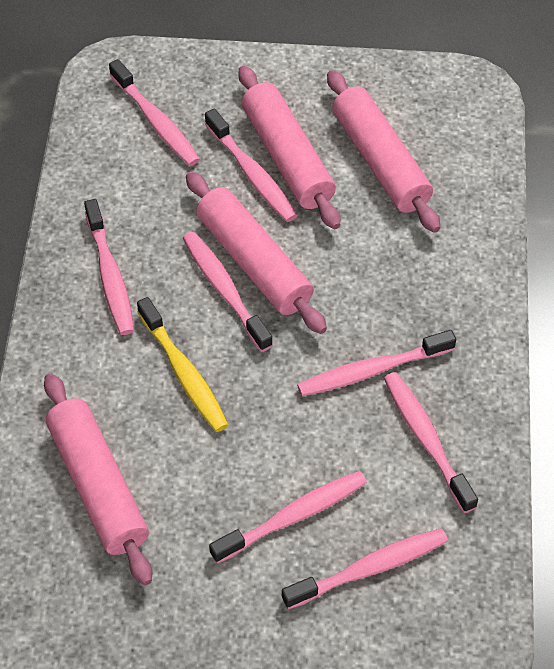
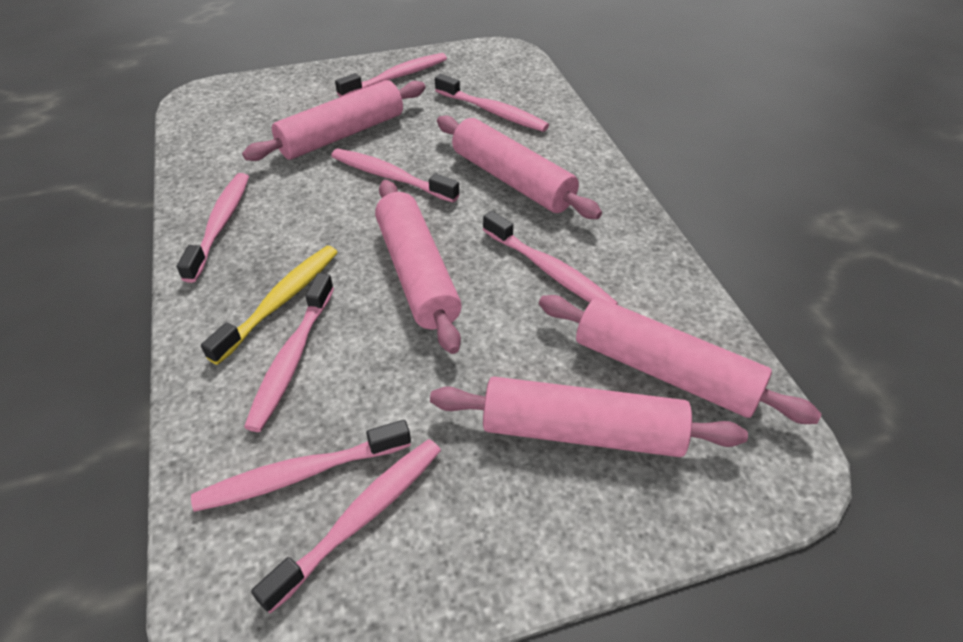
pink rolling pin: 4 -> 5

